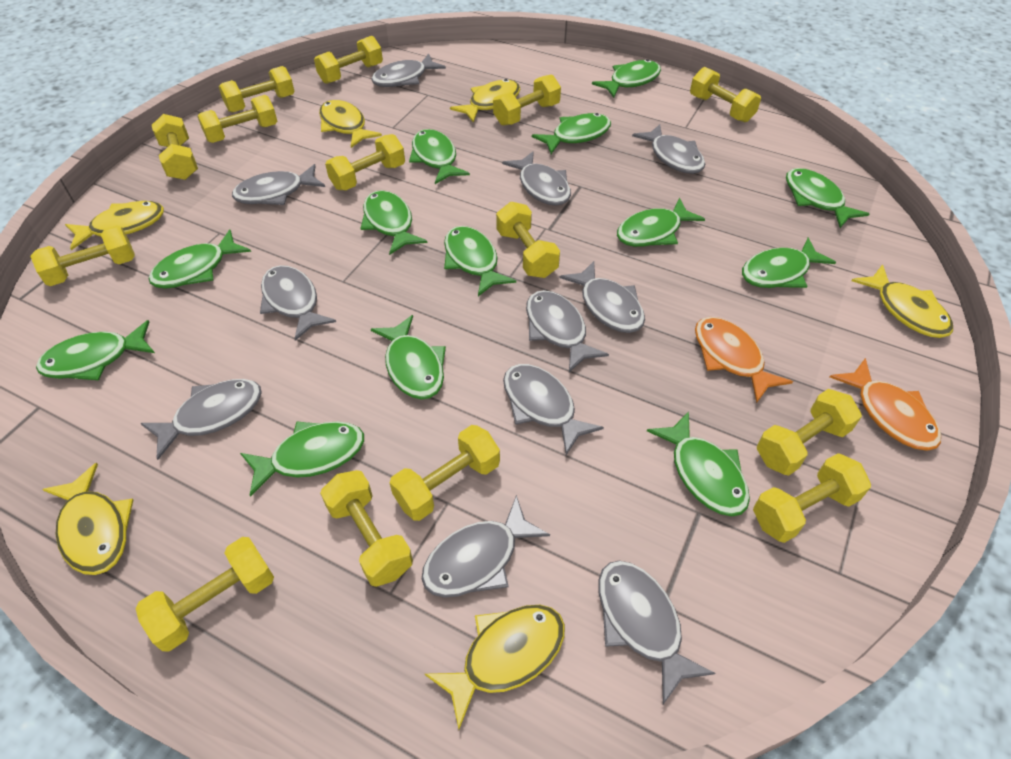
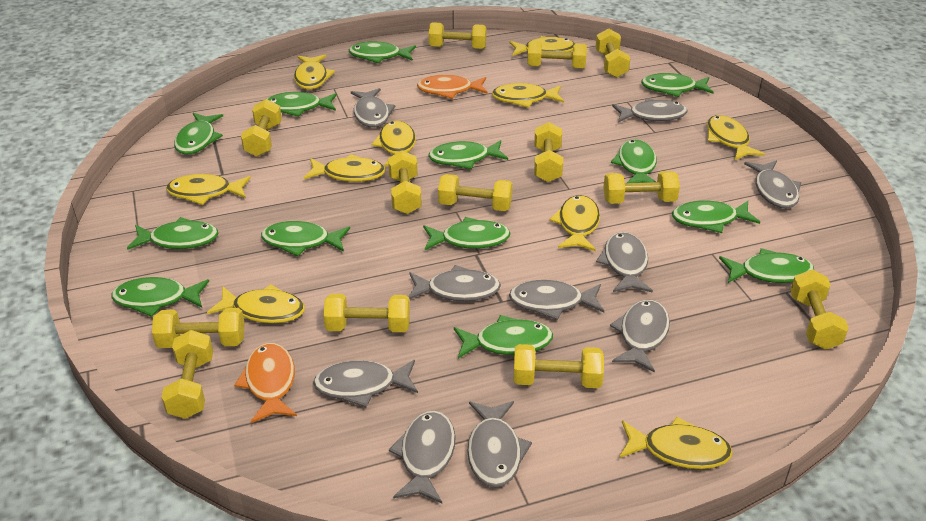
grey fish: 11 -> 10
yellow dumbbell: 14 -> 13
yellow fish: 6 -> 10

